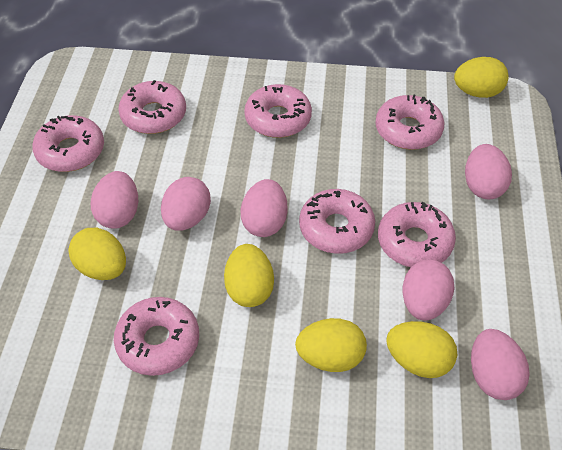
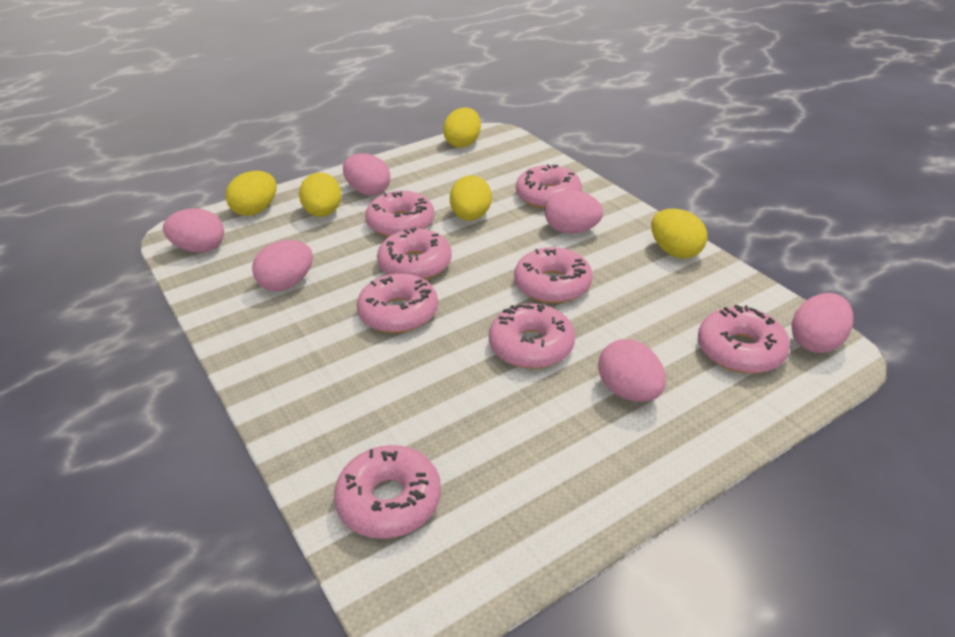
pink donut: 7 -> 8

